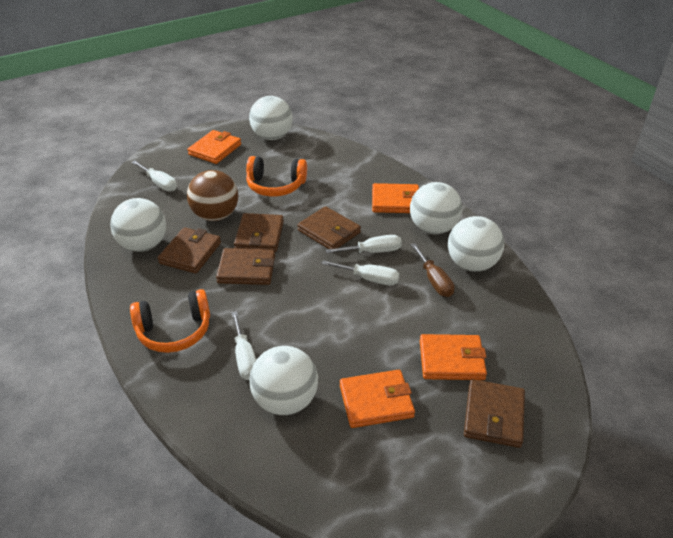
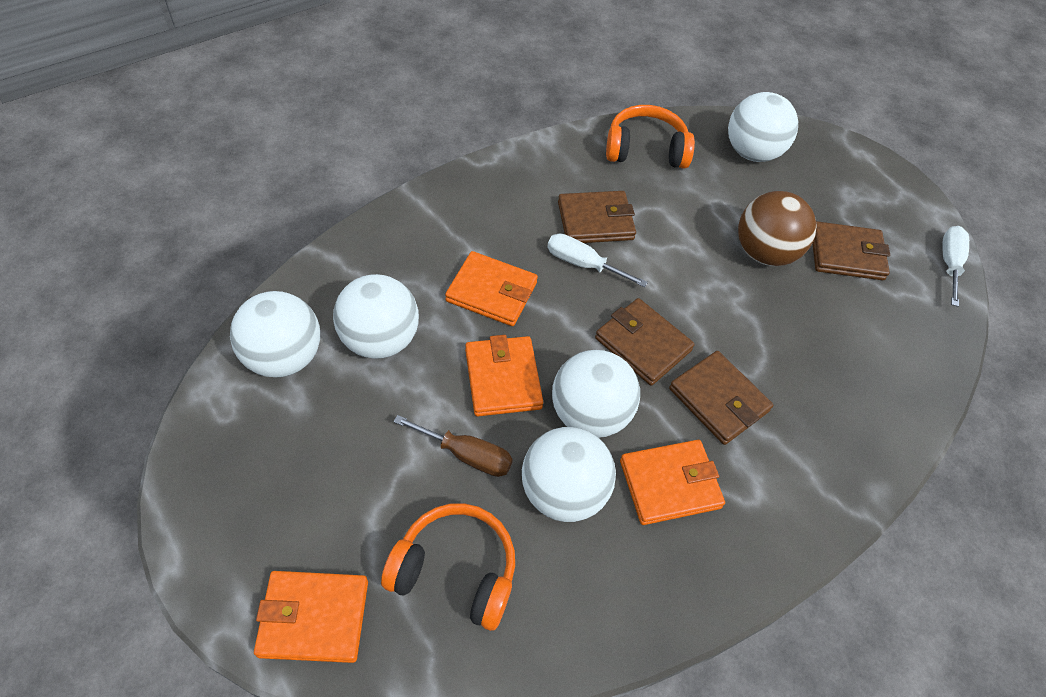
brown wallet: 5 -> 4
white screwdriver: 4 -> 2

